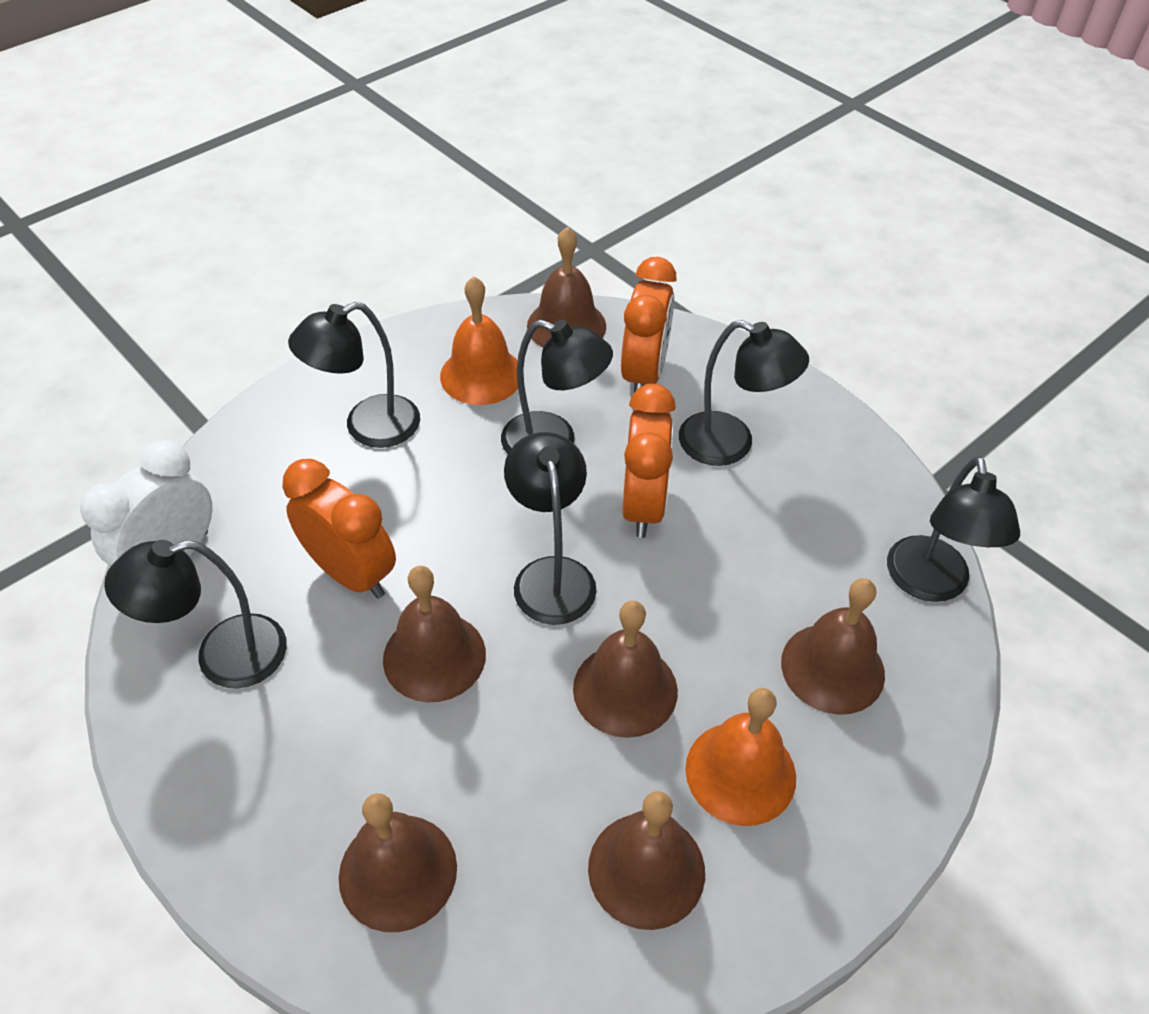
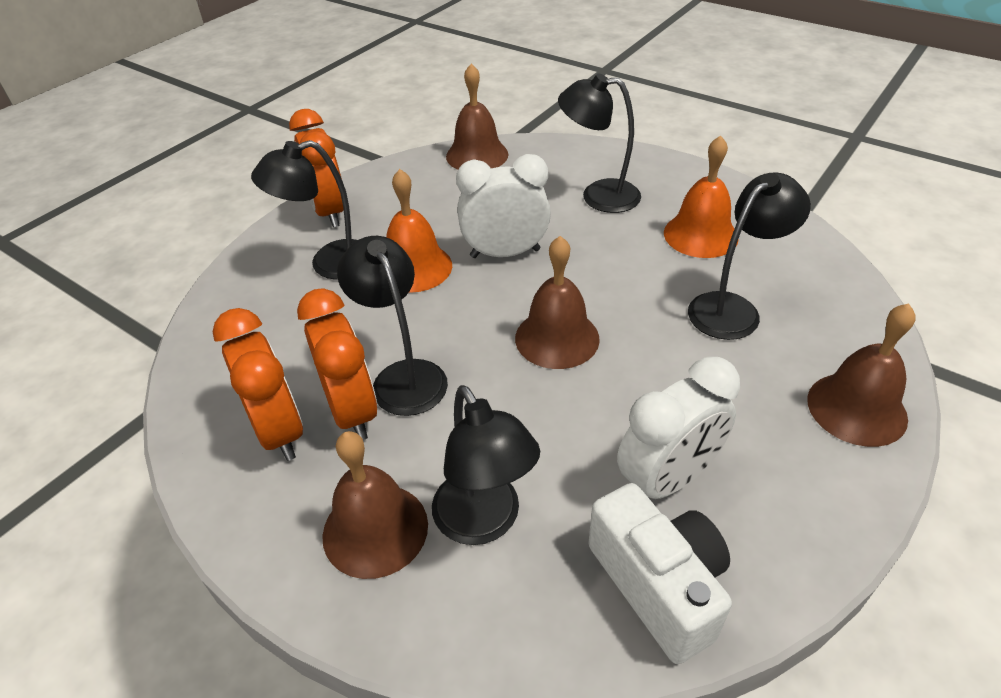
black lamp: 6 -> 5
brown bell: 6 -> 4
white camera: 0 -> 1
white clock: 1 -> 2

